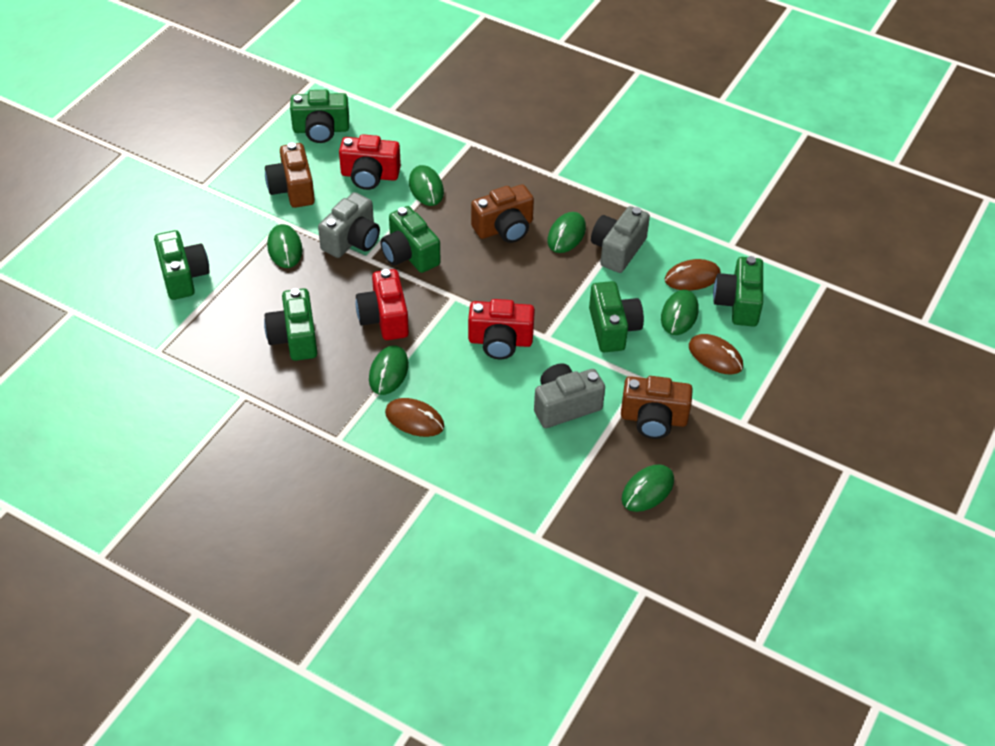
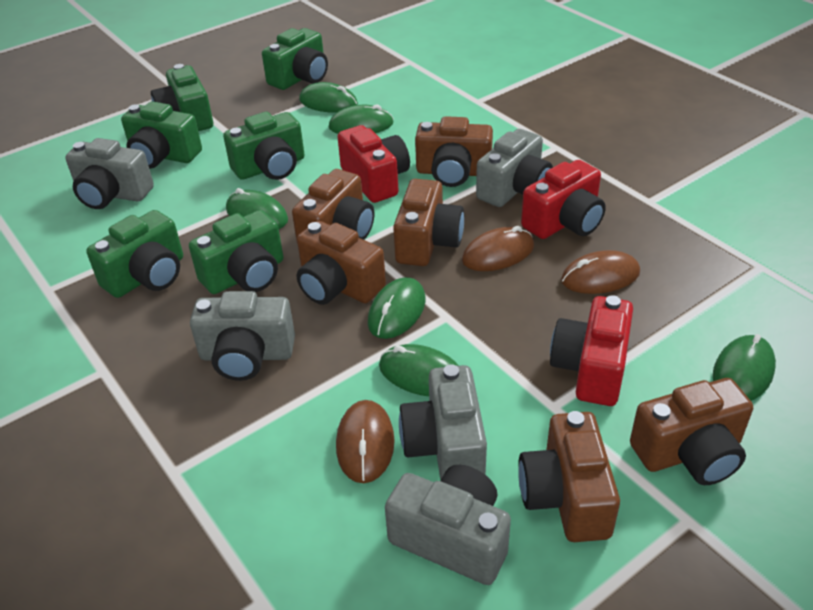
brown camera: 3 -> 6
grey camera: 3 -> 5

